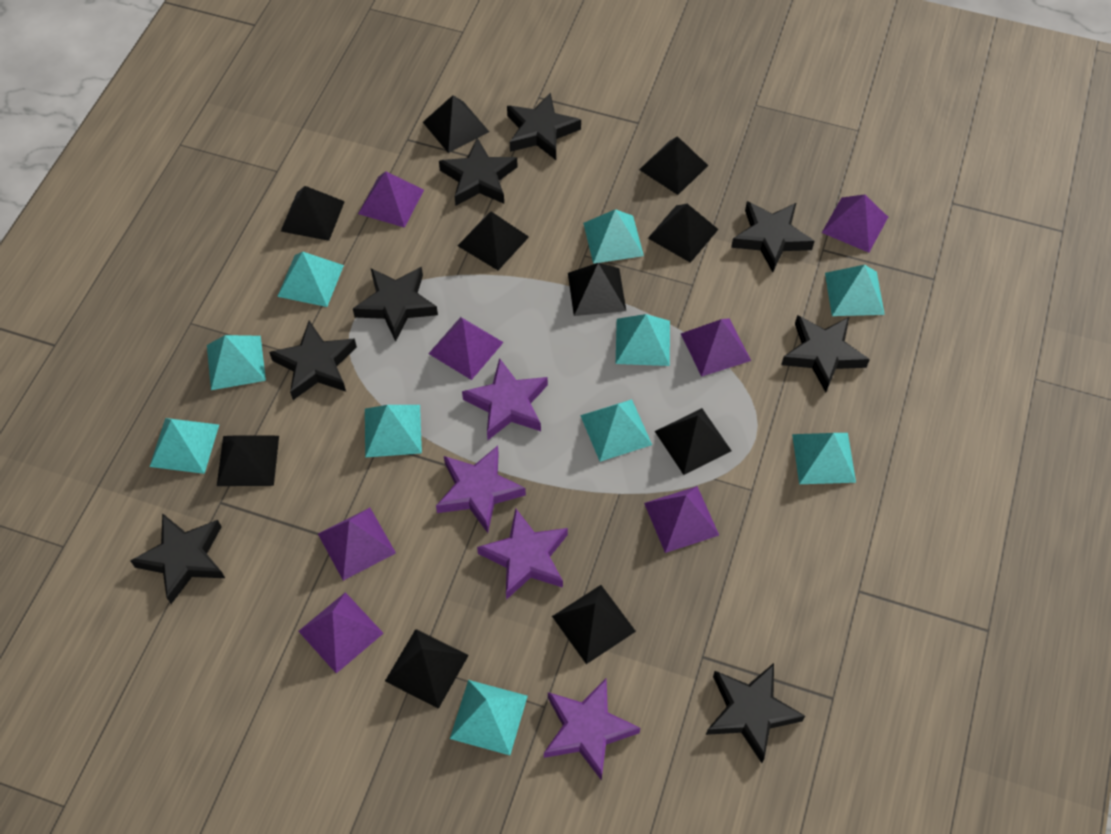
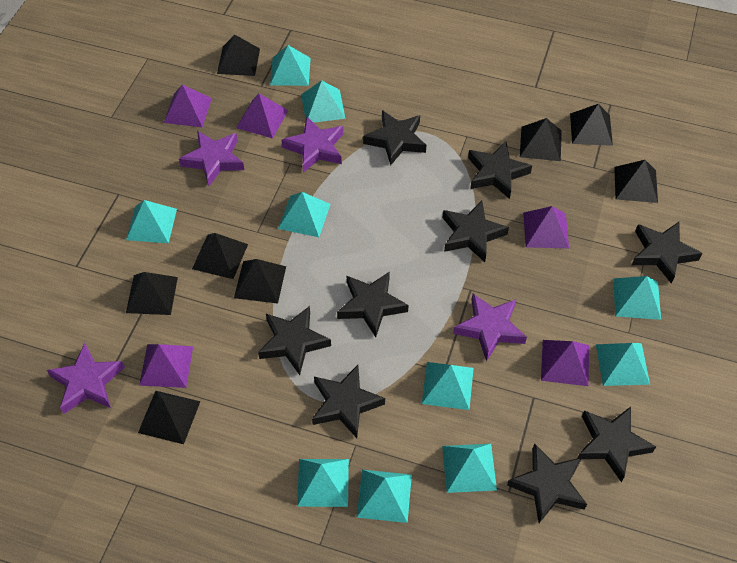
black pyramid: 10 -> 8
black star: 8 -> 9
purple pyramid: 7 -> 5

